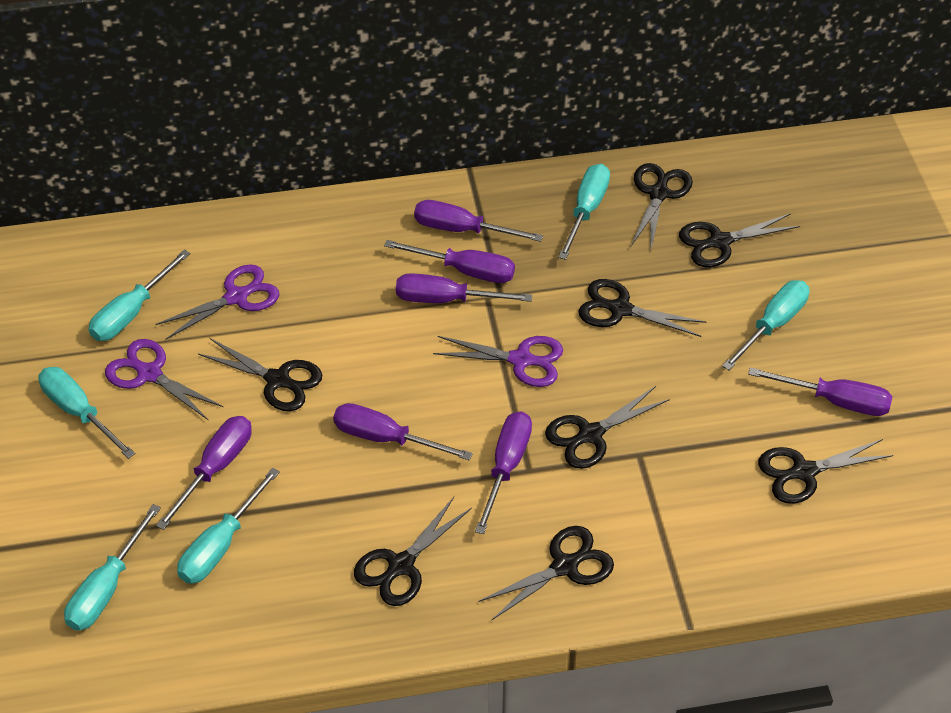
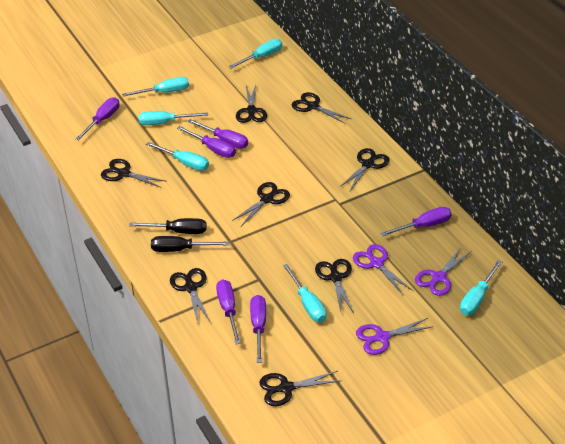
black screwdriver: 0 -> 2
purple screwdriver: 7 -> 6

